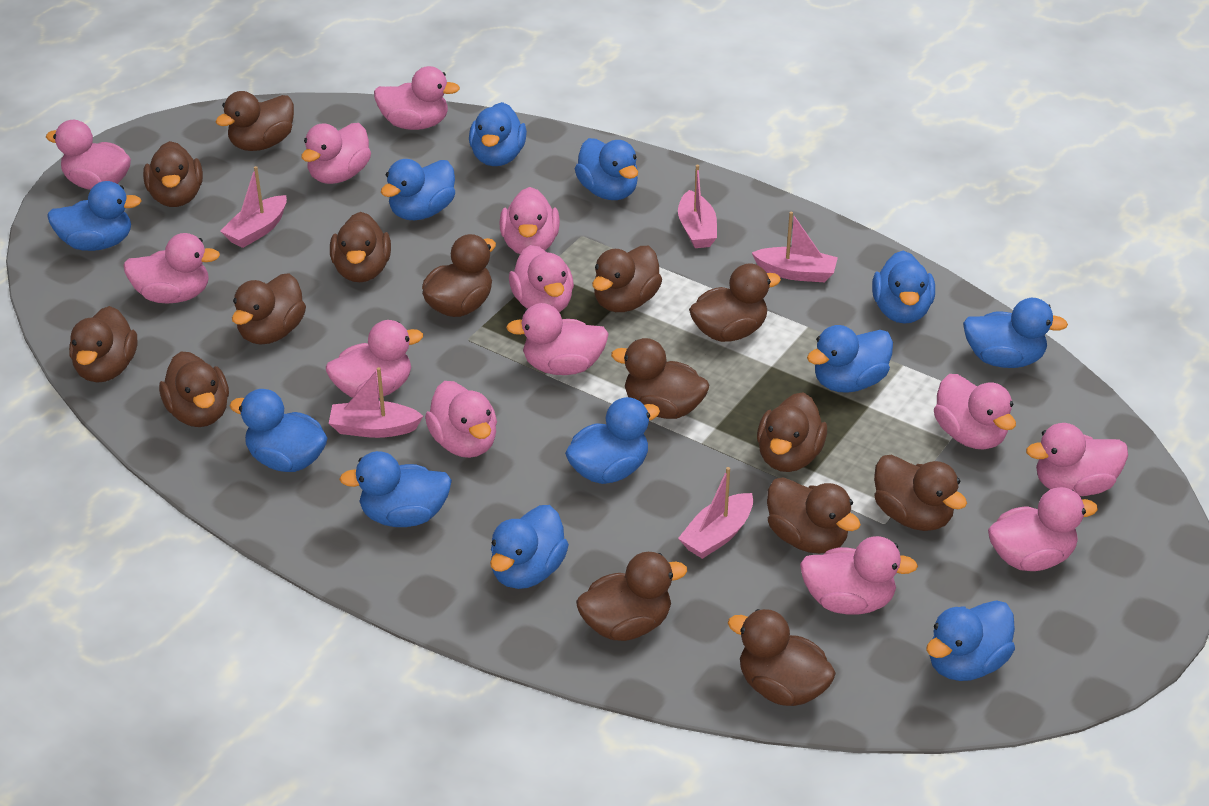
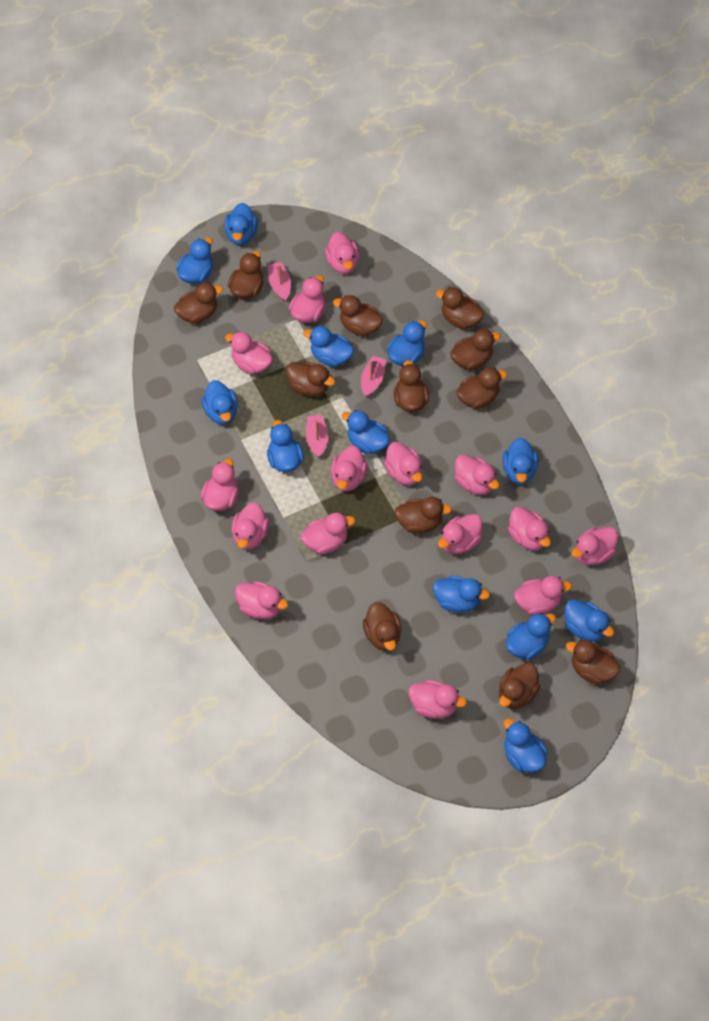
brown duck: 15 -> 12
pink boat: 5 -> 3
pink duck: 13 -> 15

